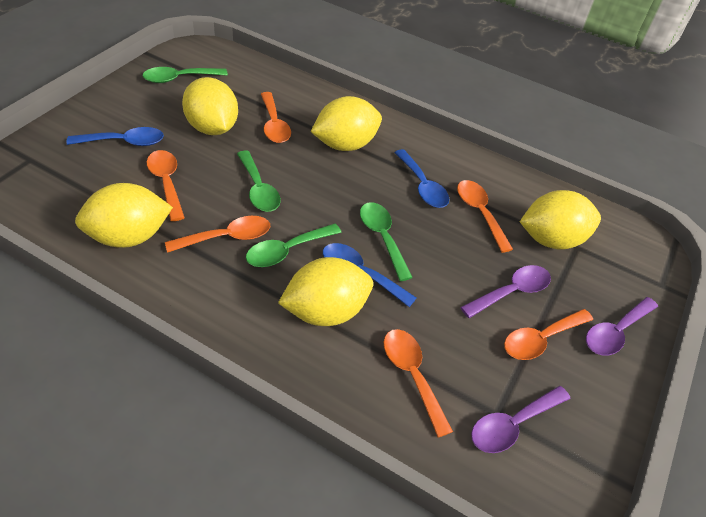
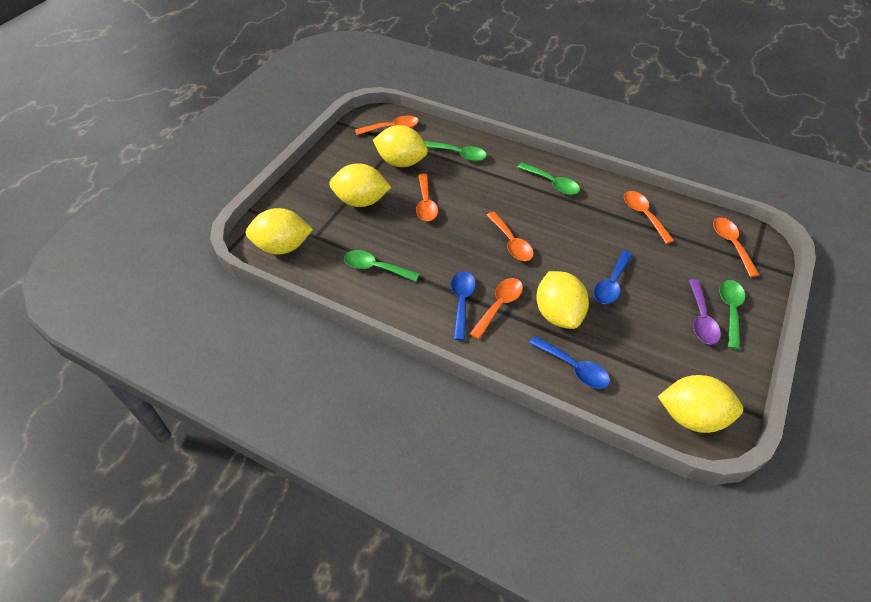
purple spoon: 3 -> 1

